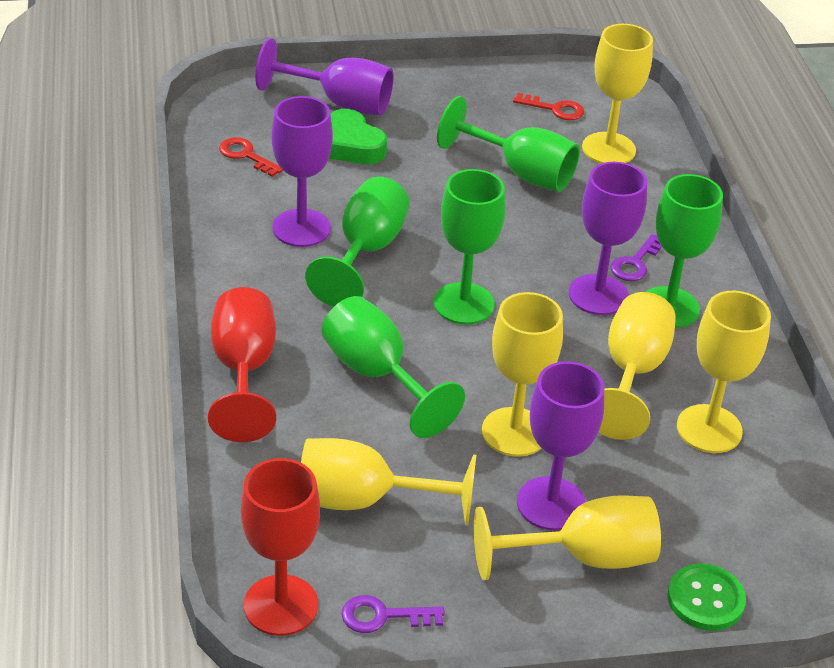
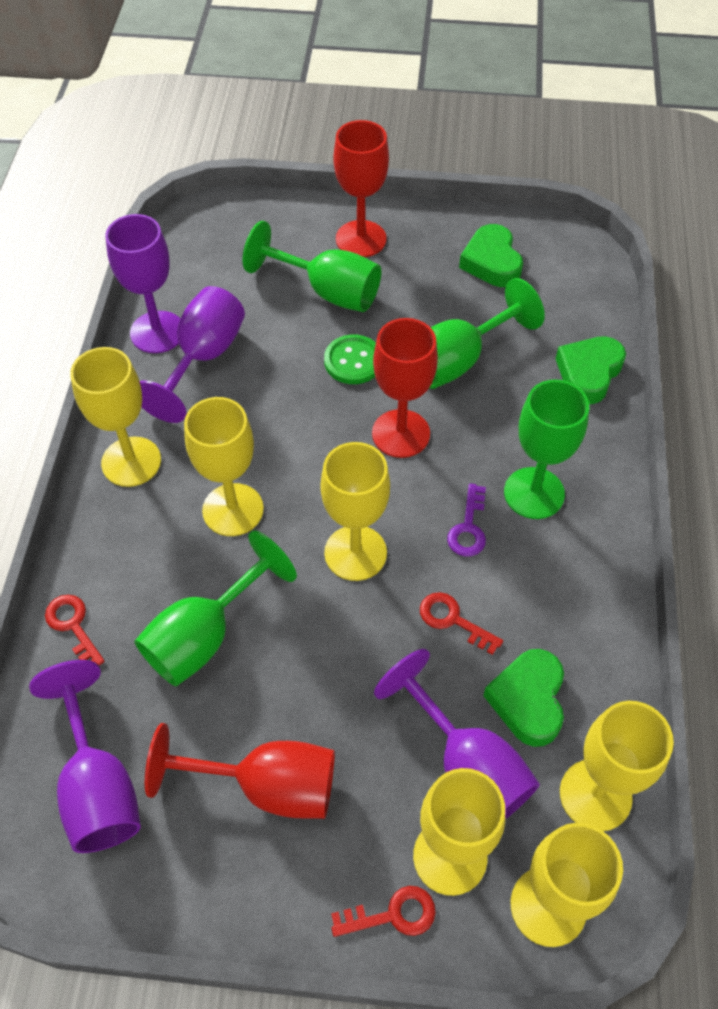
green goblet: 5 -> 4
green heart: 1 -> 3
purple key: 2 -> 1
red goblet: 2 -> 3
red key: 2 -> 3

